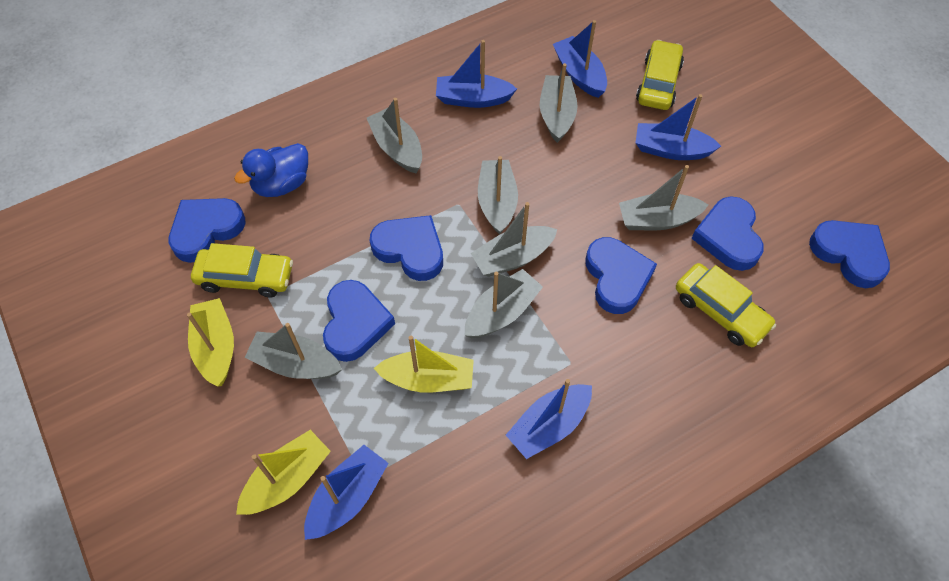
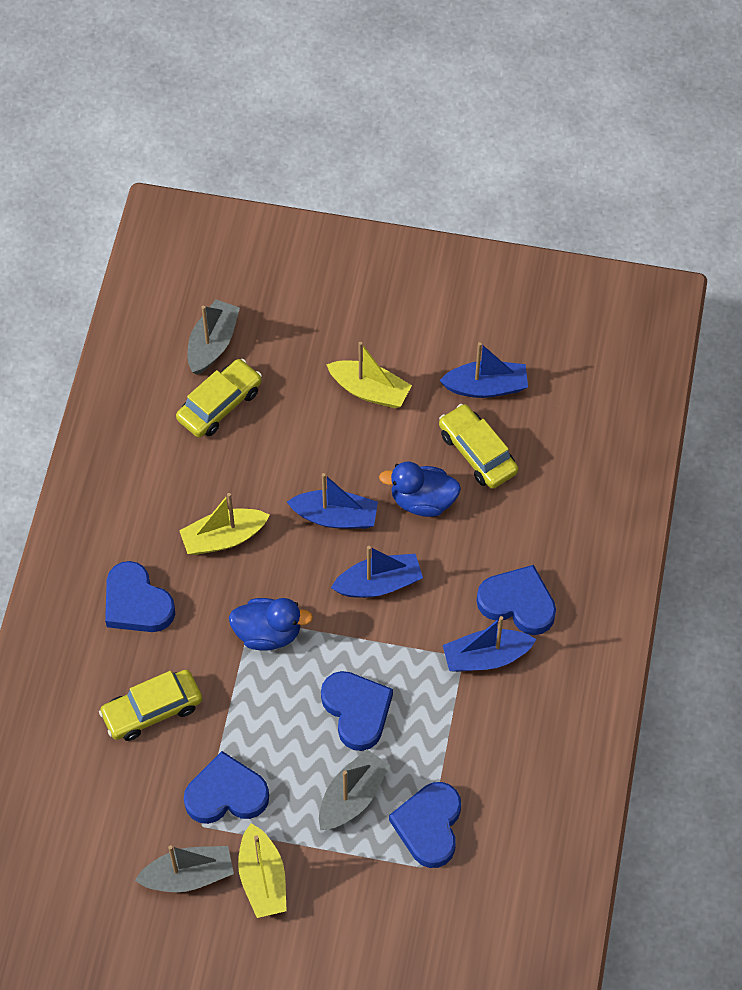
blue boat: 5 -> 4
blue duck: 1 -> 2
blue heart: 6 -> 5
grey boat: 7 -> 3

